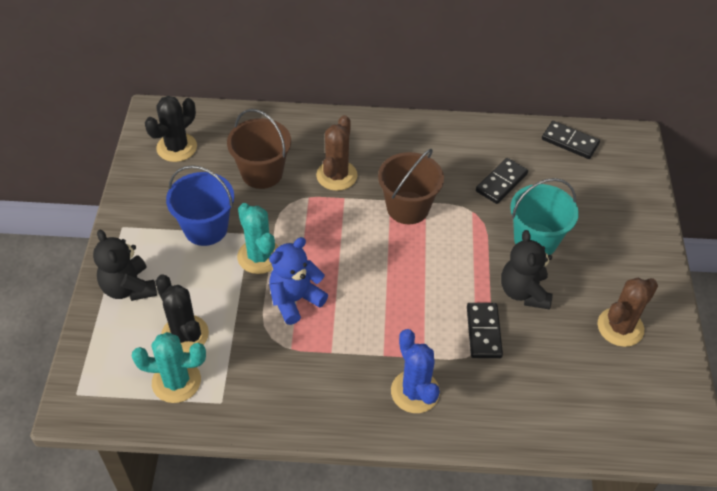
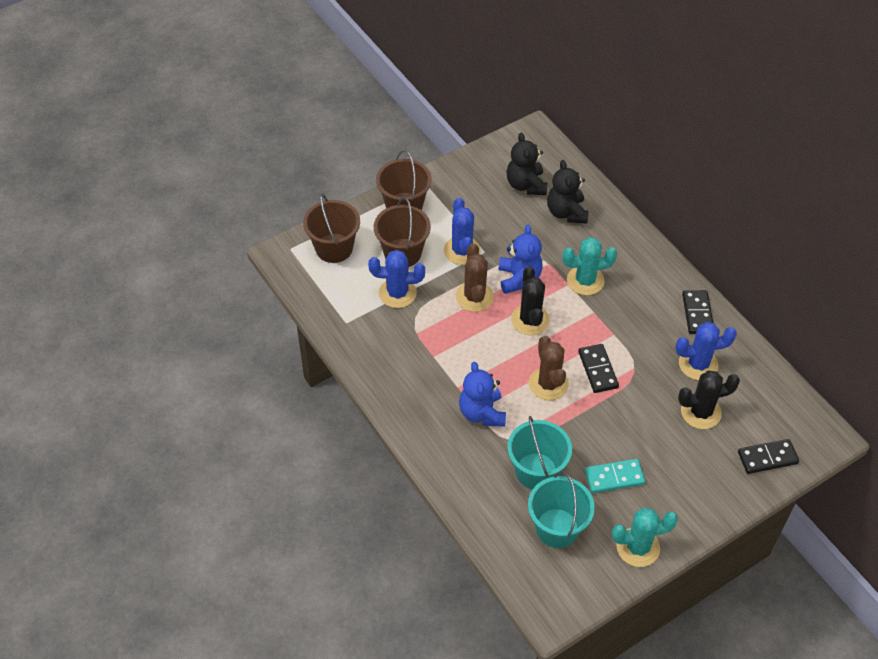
blue bucket: 1 -> 0
blue cactus: 1 -> 3
blue teddy bear: 1 -> 2
brown bucket: 2 -> 3
turquoise bucket: 1 -> 2
turquoise domino: 0 -> 1

